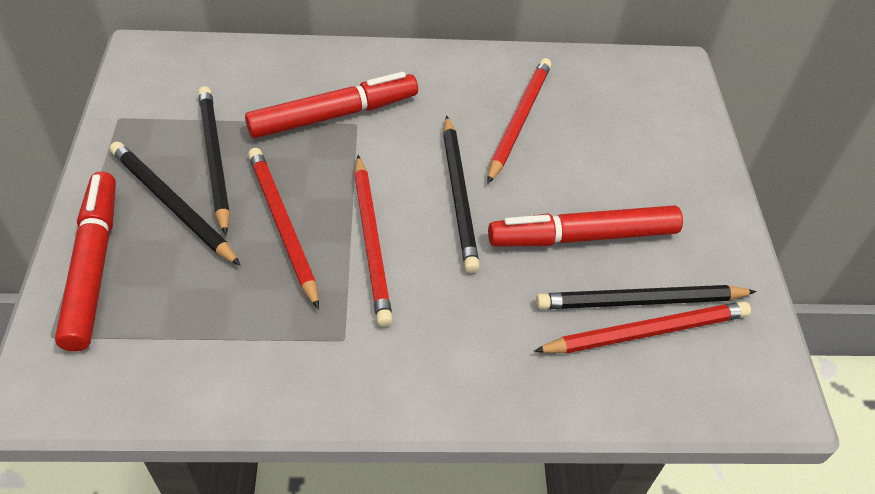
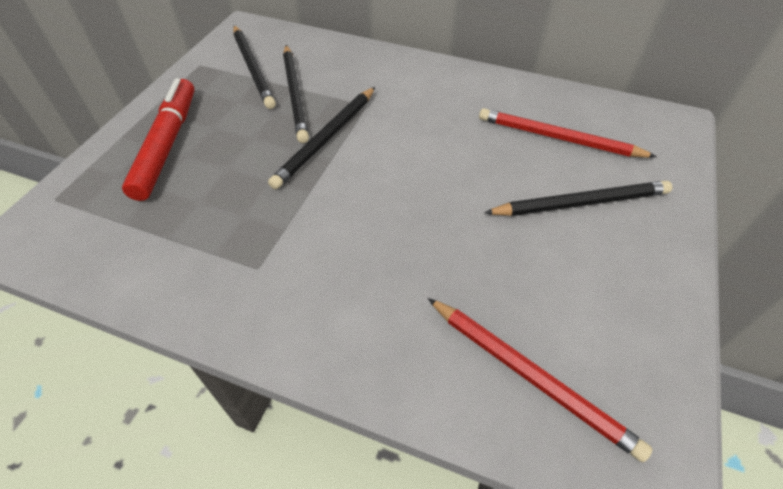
red marker: 3 -> 1
red pencil: 4 -> 2

